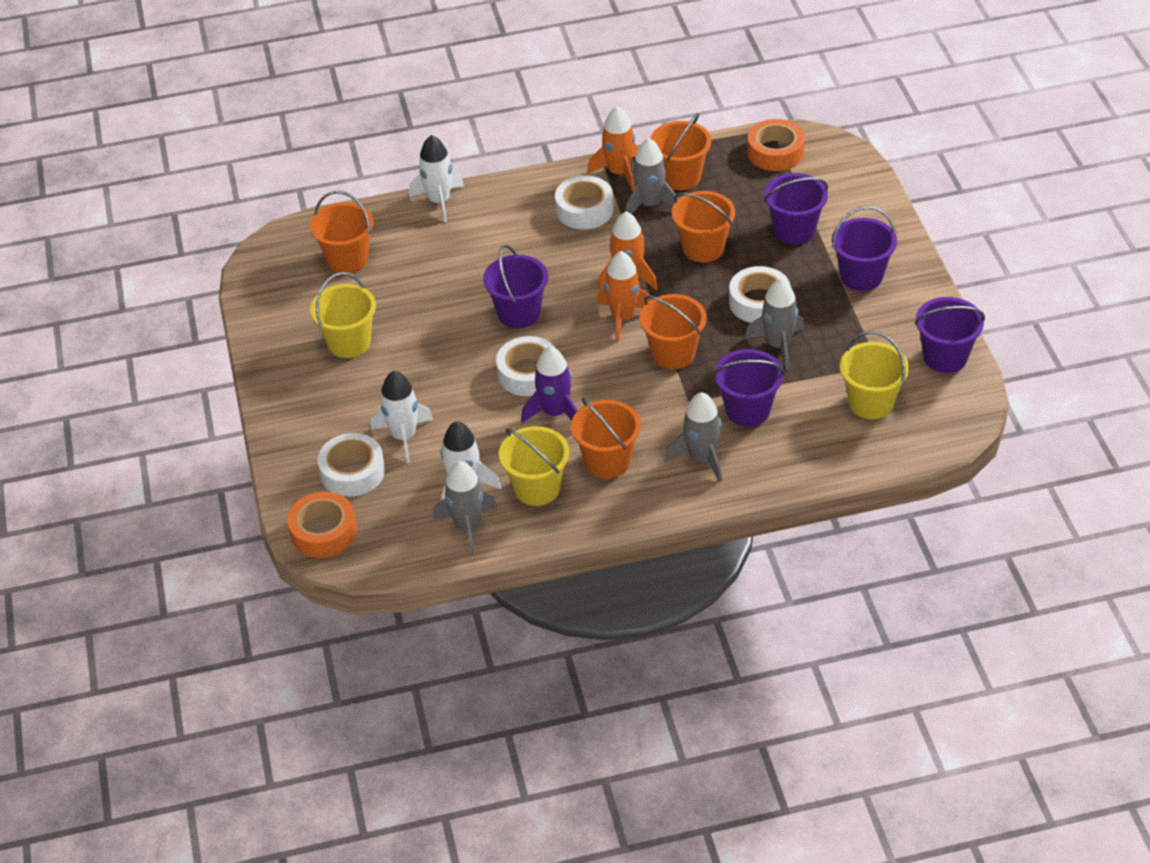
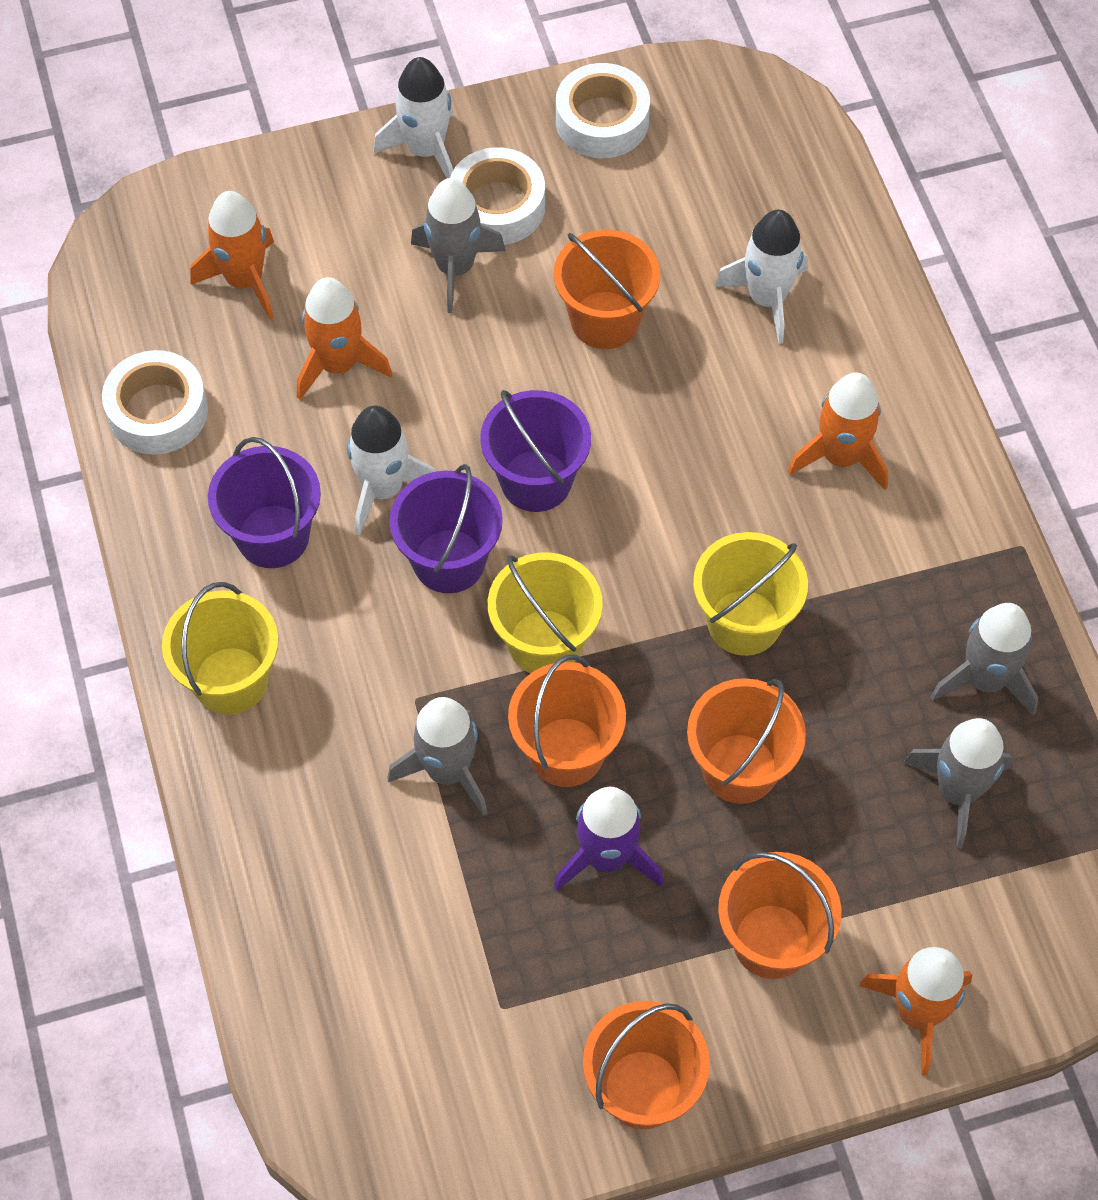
orange rocket: 3 -> 4
orange tape: 2 -> 0
purple bucket: 5 -> 3
white tape: 4 -> 3

